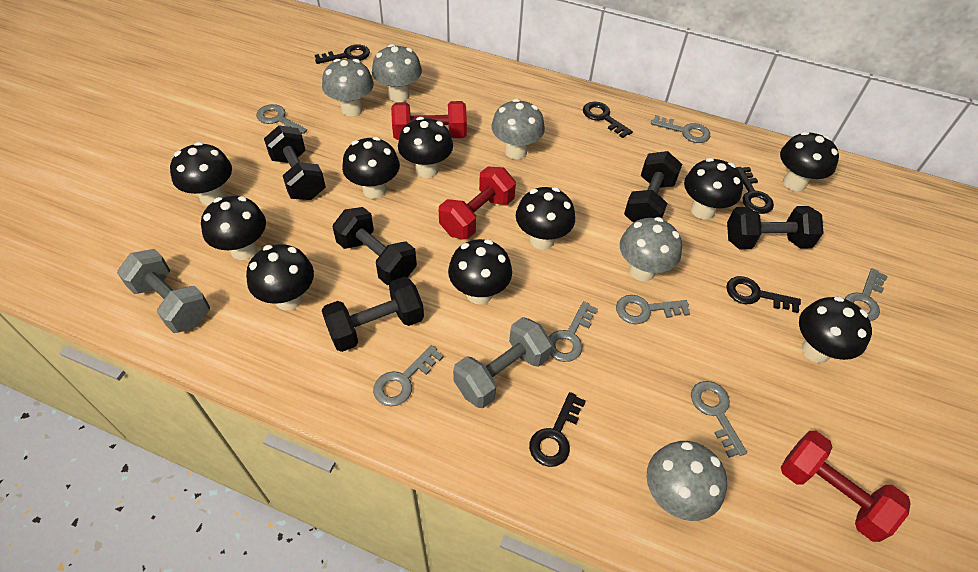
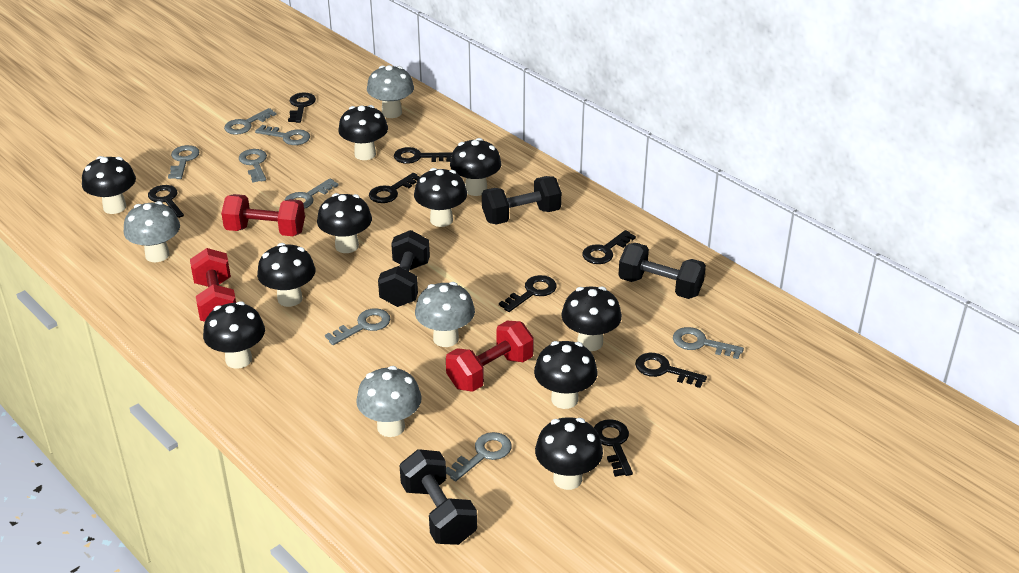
black dumbbell: 5 -> 4
black key: 5 -> 8
grey dumbbell: 2 -> 0
grey key: 7 -> 8
grey mushroom: 5 -> 4

